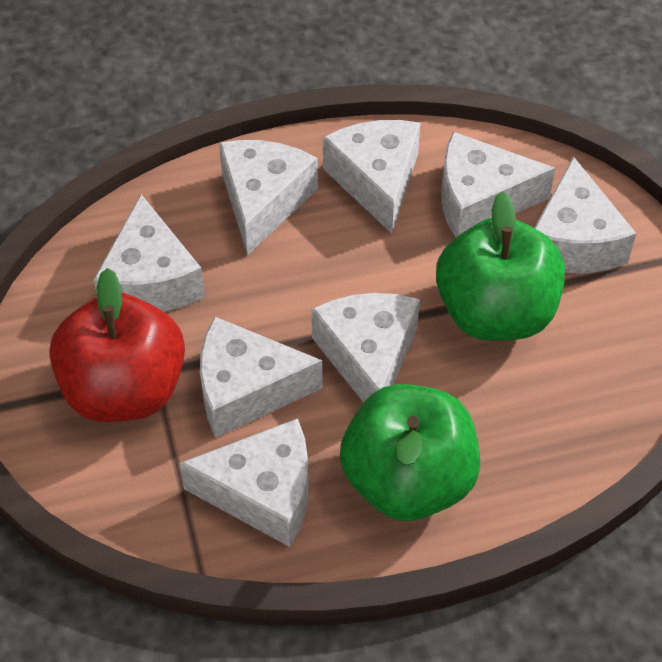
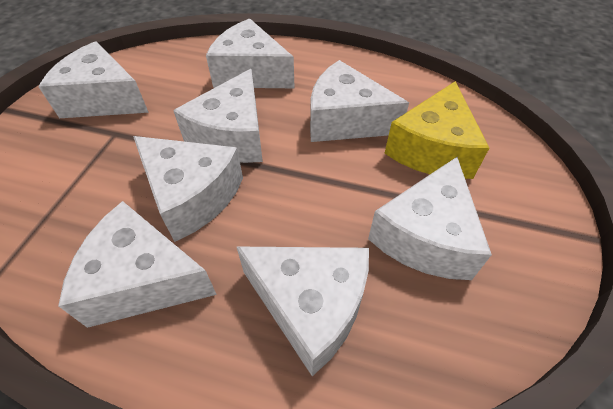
green apple: 2 -> 0
red apple: 1 -> 0
yellow cheese: 0 -> 1

